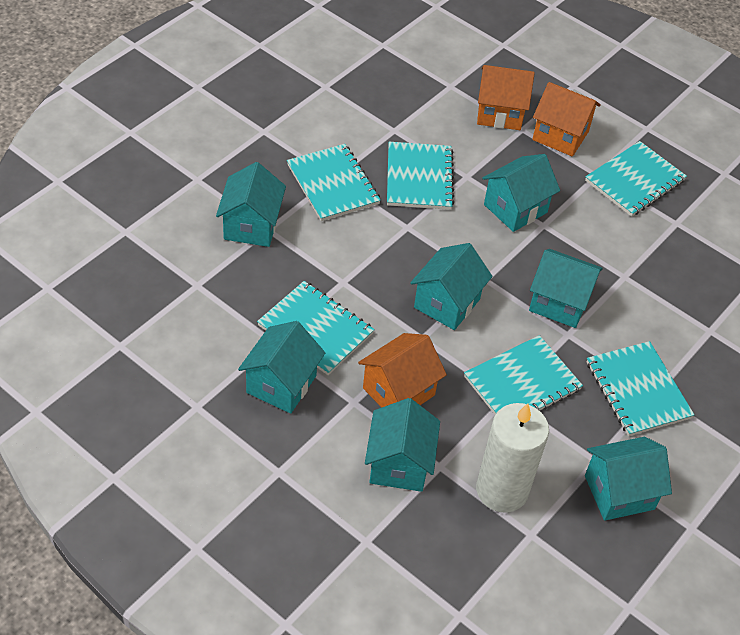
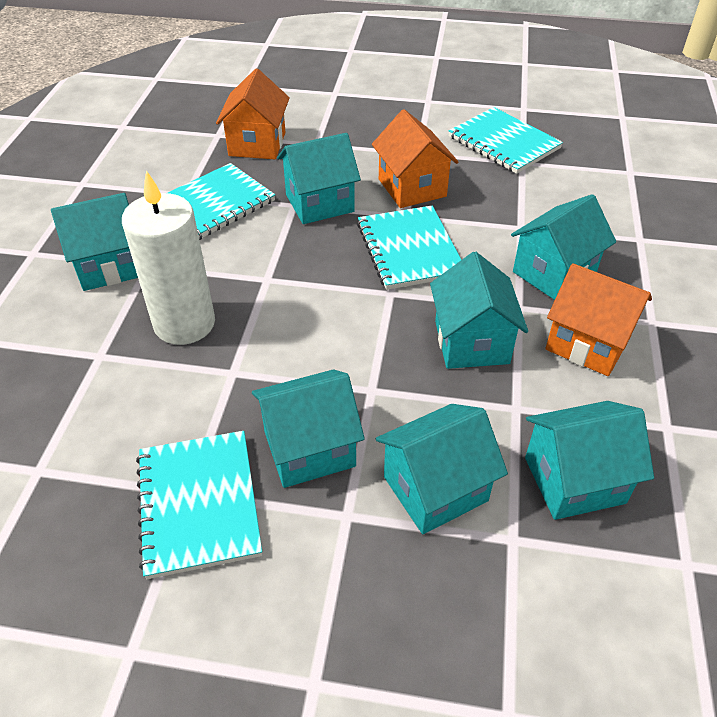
turquoise notebook: 6 -> 4

